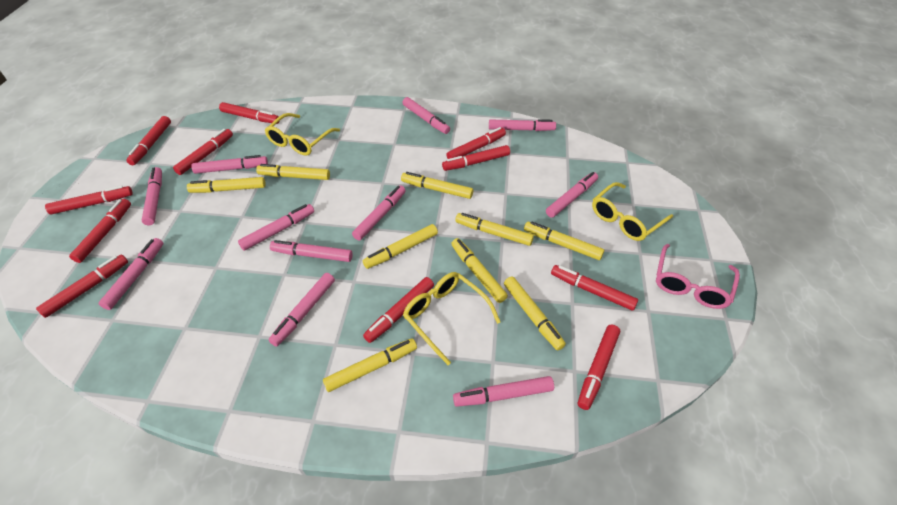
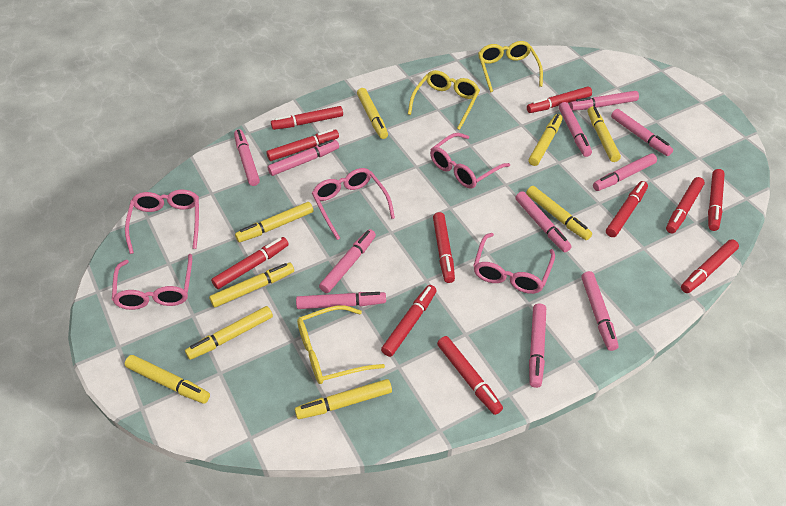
pink glasses: 1 -> 5

